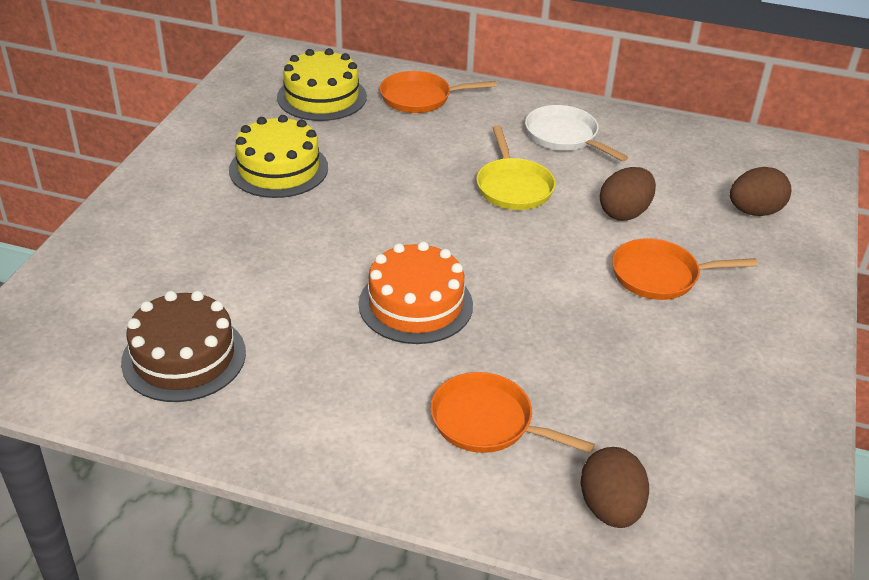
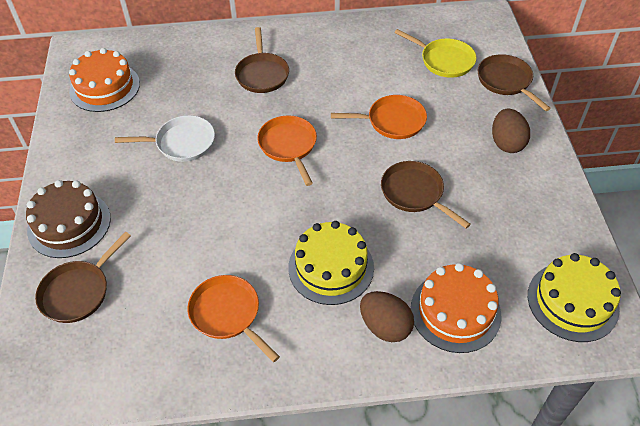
brown egg: 3 -> 2
brown pan: 0 -> 4
orange cake: 1 -> 2

